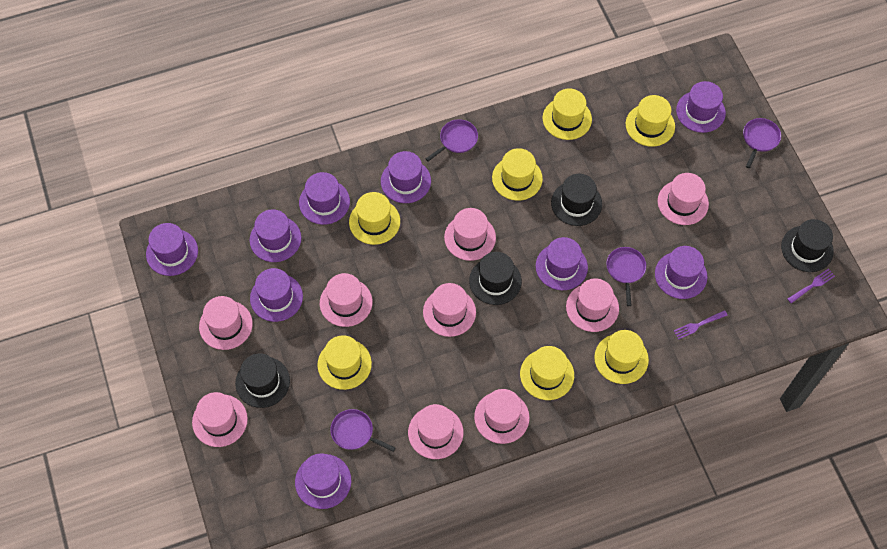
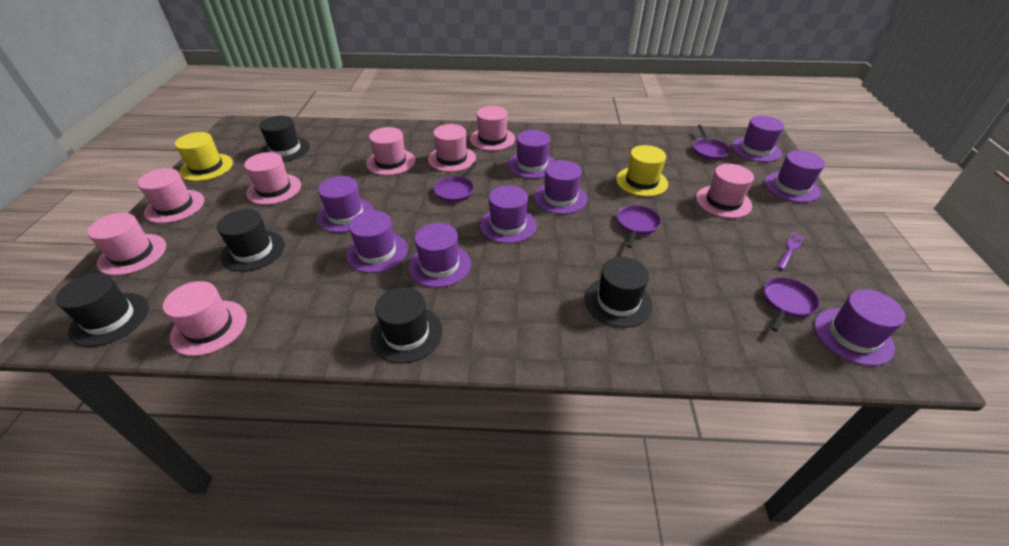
black hat: 4 -> 5
pink hat: 9 -> 8
purple fork: 2 -> 1
yellow hat: 7 -> 2

